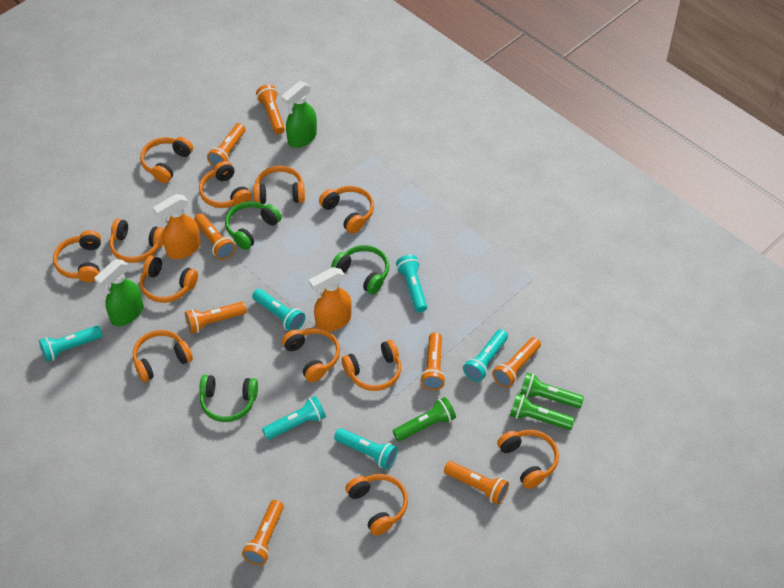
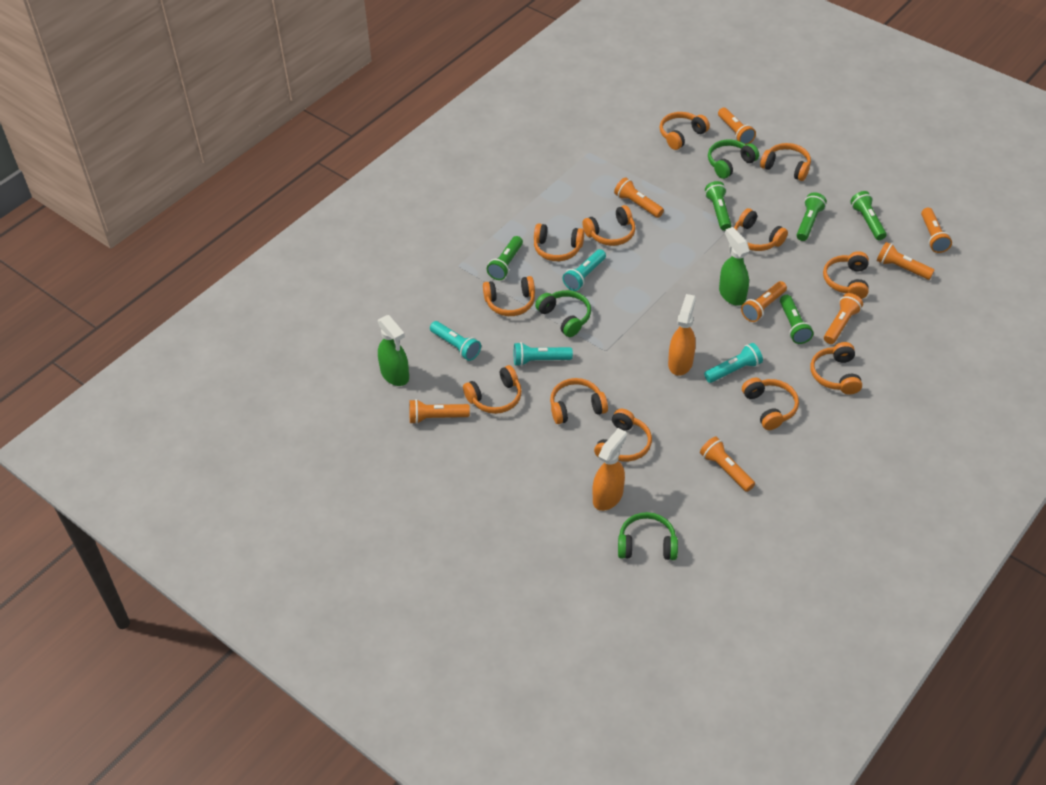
green flashlight: 3 -> 5
turquoise flashlight: 6 -> 4

